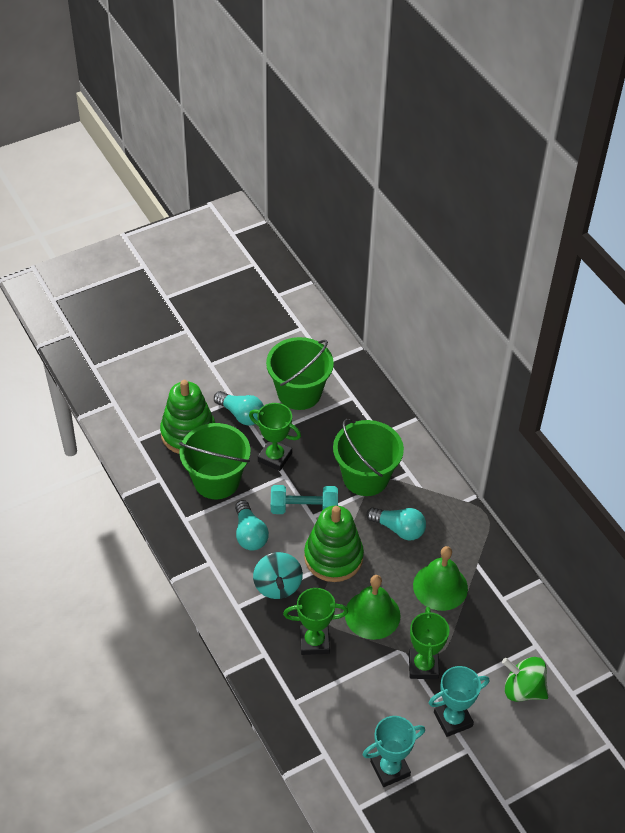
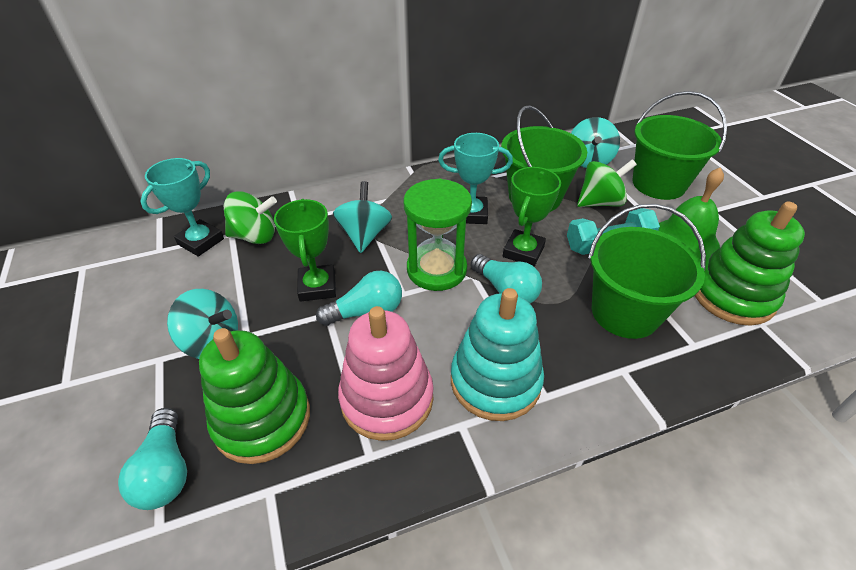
green bell: 2 -> 1
green hourglass: 0 -> 1
green spinning top: 1 -> 2
green trophy: 3 -> 2
pink stacking toy: 0 -> 1
turquoise spinning top: 1 -> 3
turquoise stacking toy: 0 -> 1

